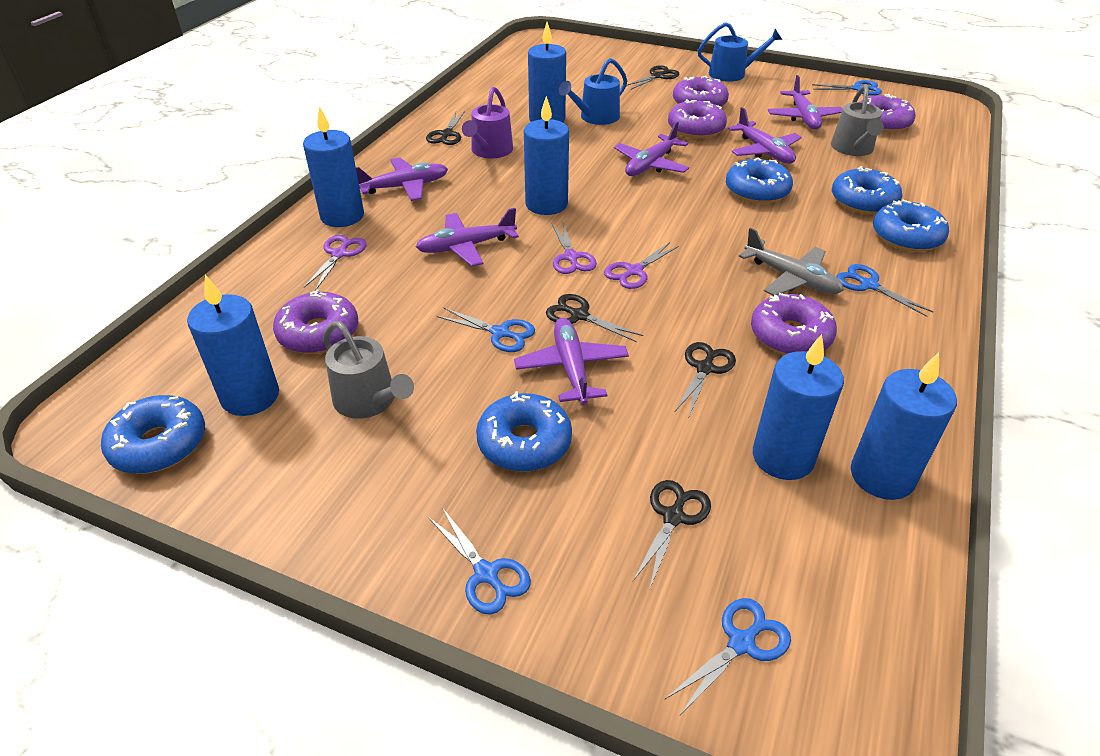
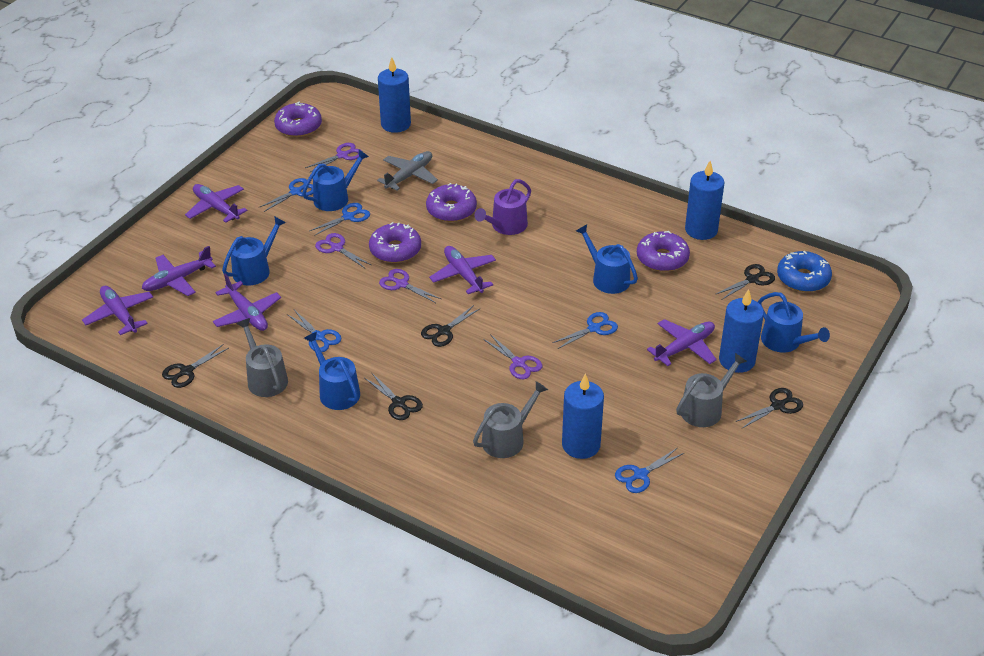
blue candle: 6 -> 4
blue donut: 5 -> 1
blue watering can: 2 -> 5
grey watering can: 2 -> 3
purple donut: 5 -> 4
purple scissors: 3 -> 4

